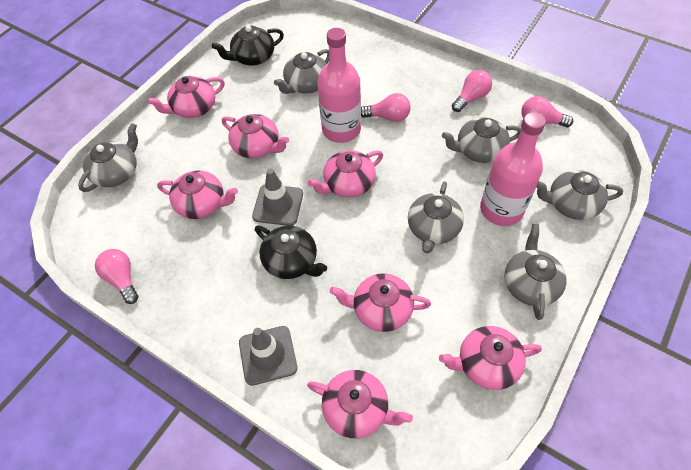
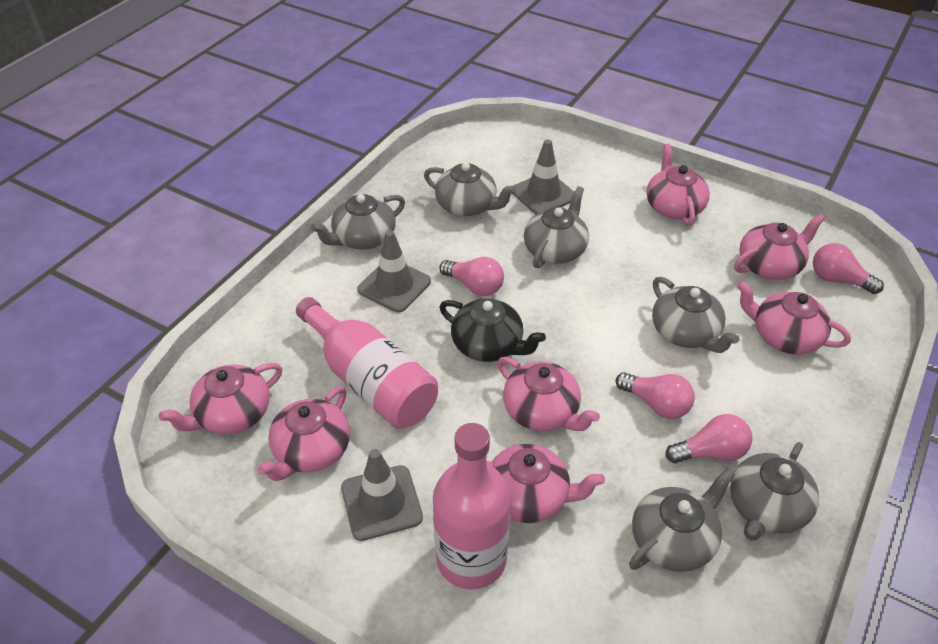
black teapot: 2 -> 1
grey traffic cone: 2 -> 3

